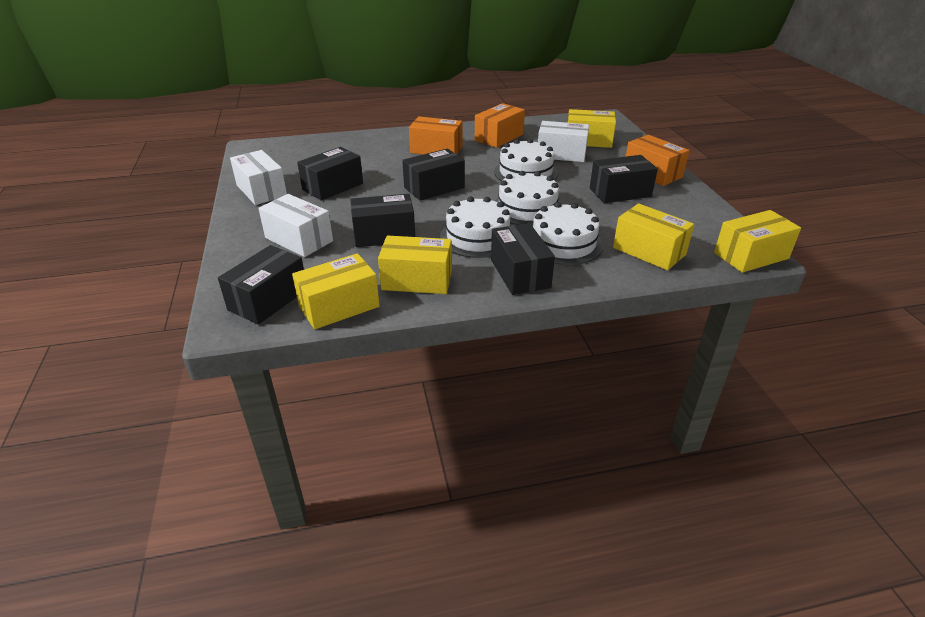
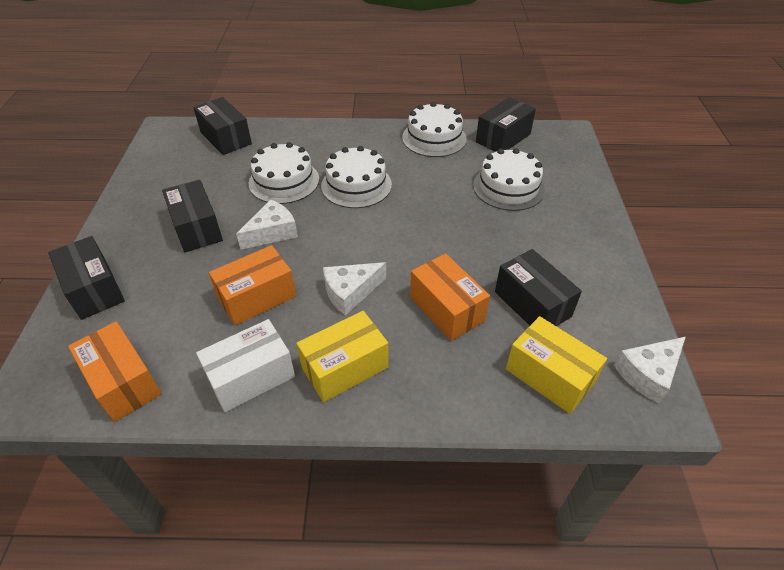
black box: 6 -> 5
white box: 3 -> 1
white cheese: 0 -> 3
yellow box: 5 -> 2

